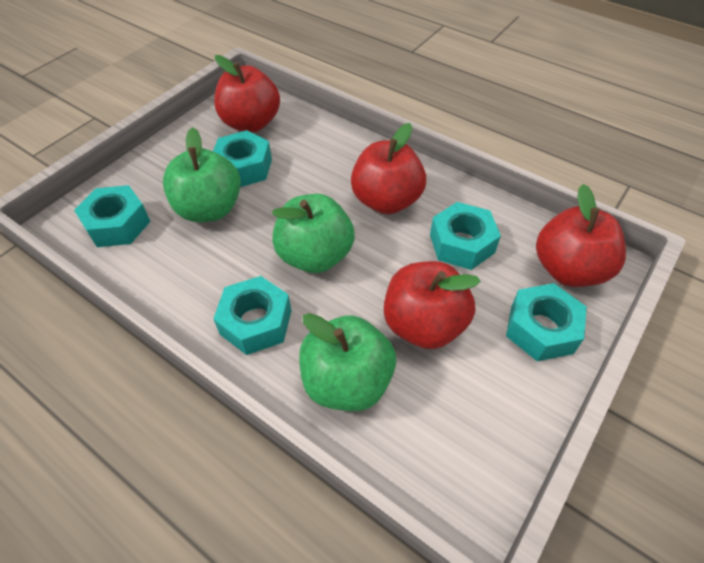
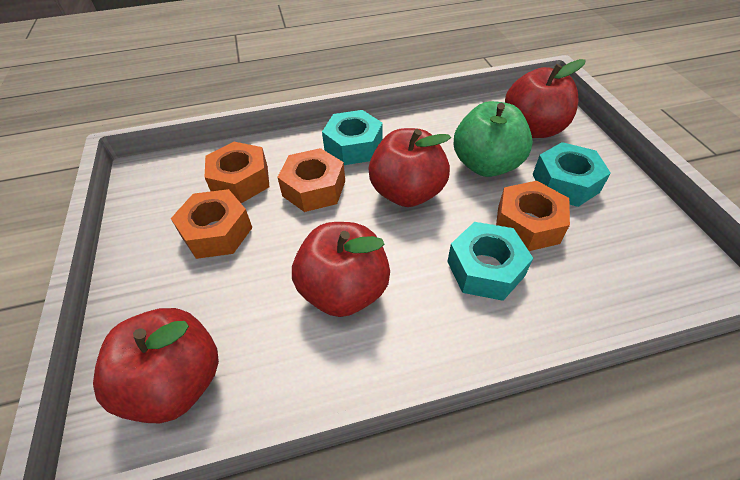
green apple: 3 -> 1
orange nut: 0 -> 4
turquoise nut: 5 -> 3

